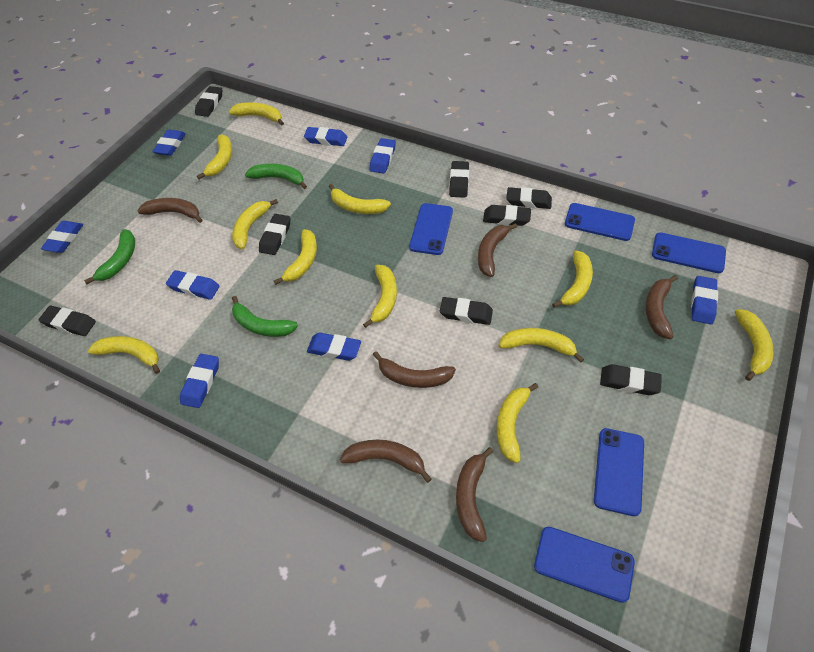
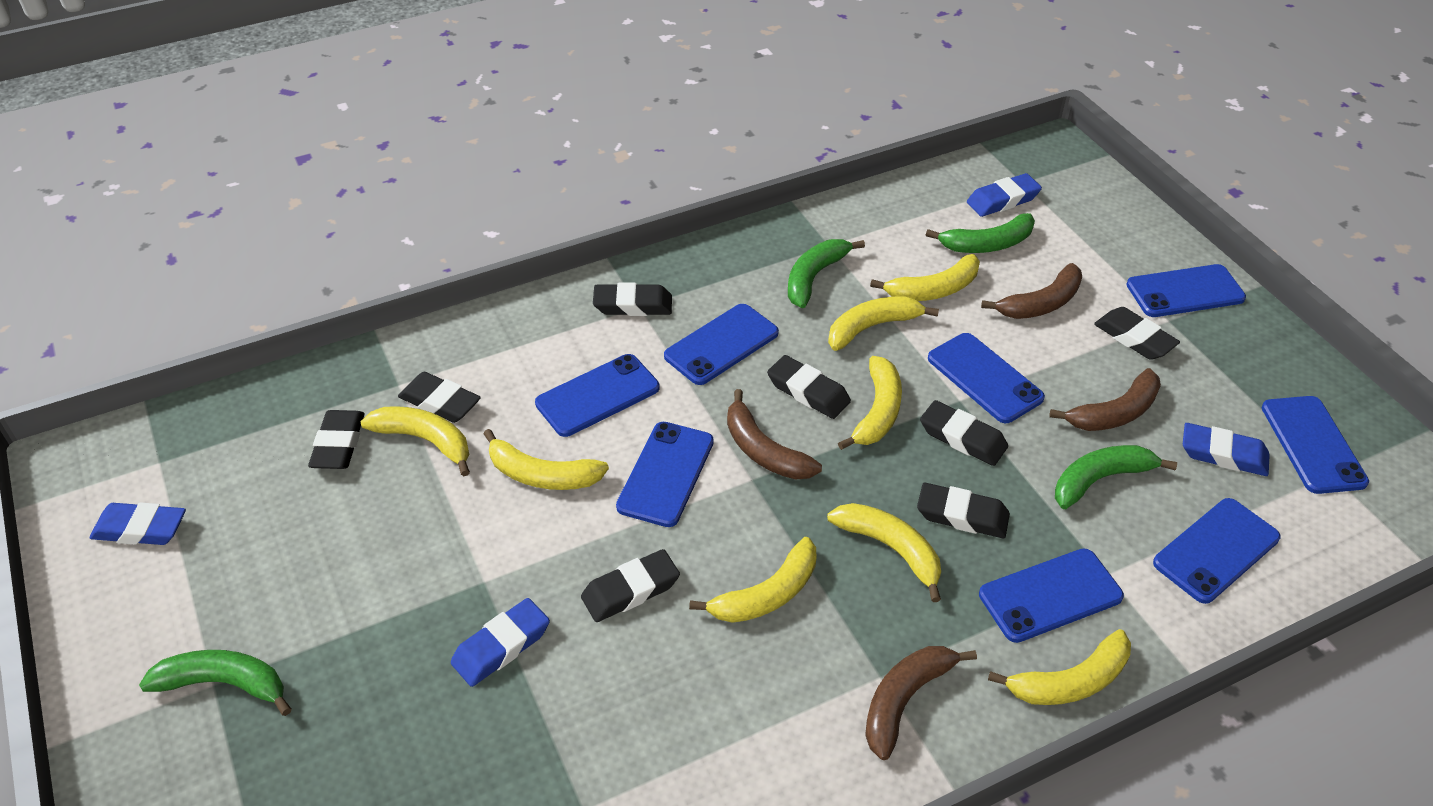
blue eraser: 8 -> 4
blue phone: 5 -> 8
brown banana: 6 -> 4
green banana: 3 -> 4
yellow banana: 11 -> 8

